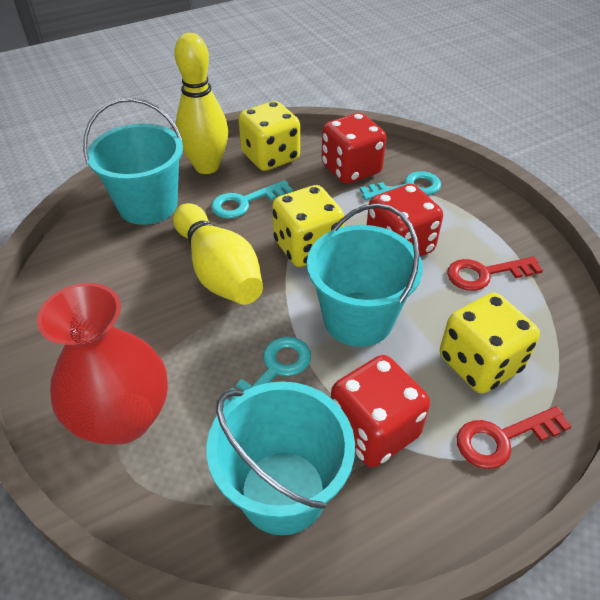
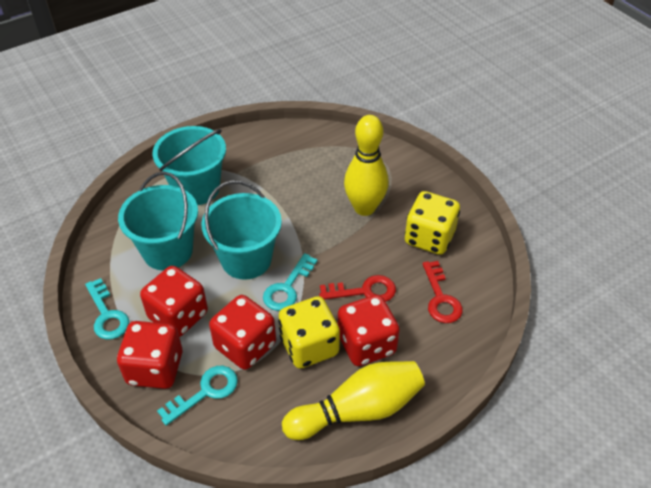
red dice: 3 -> 4
red vase: 1 -> 0
yellow dice: 3 -> 2

